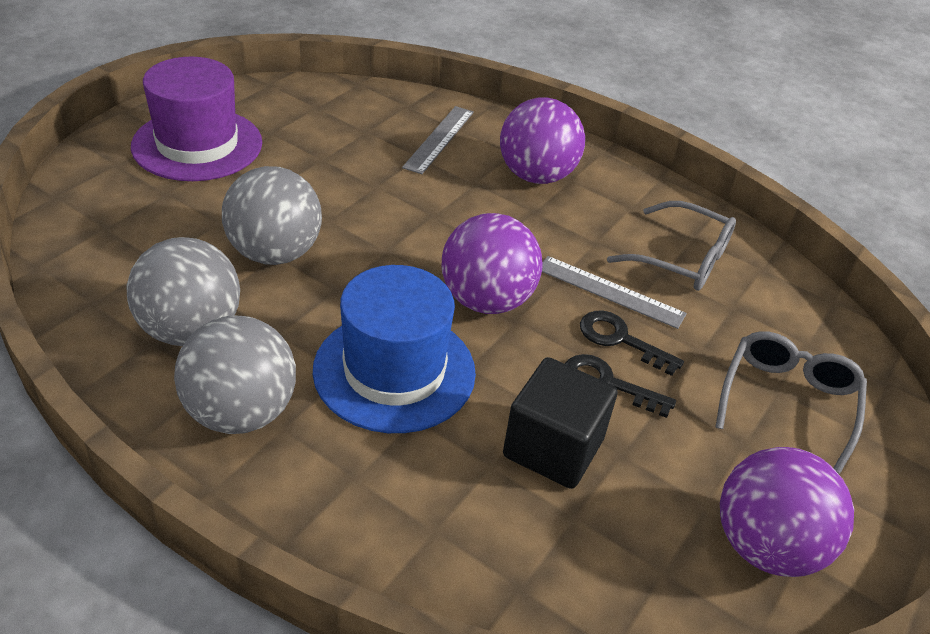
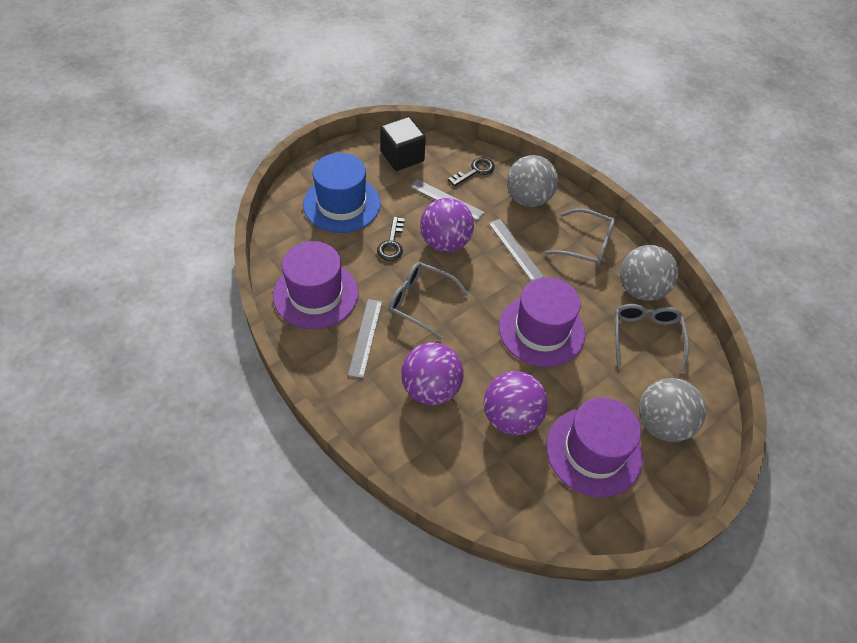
grey glasses: 2 -> 3
grey ruler: 2 -> 3
purple hat: 1 -> 3

